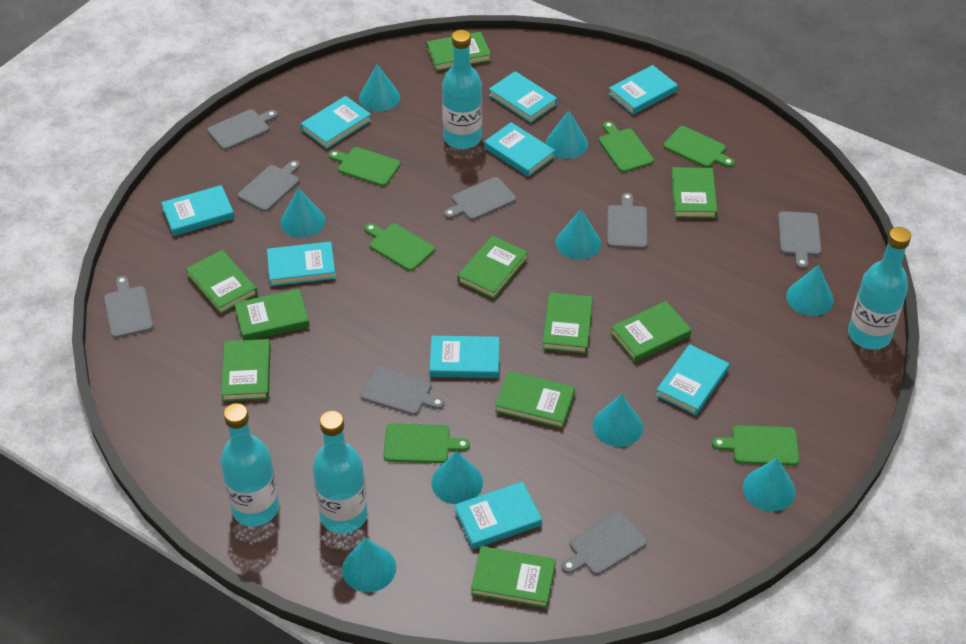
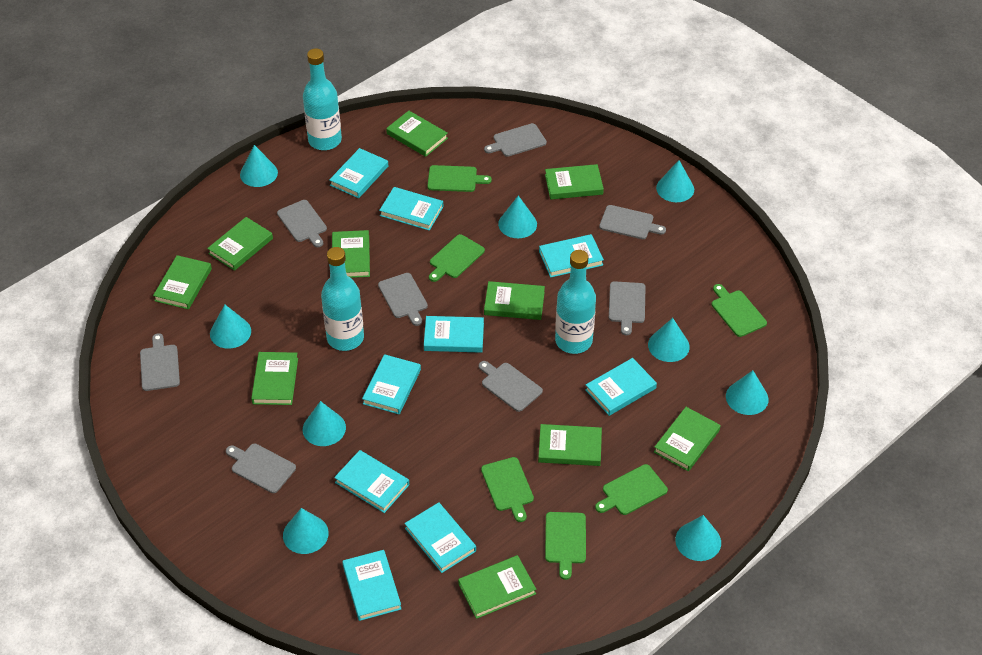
turquoise bottle: 4 -> 3

